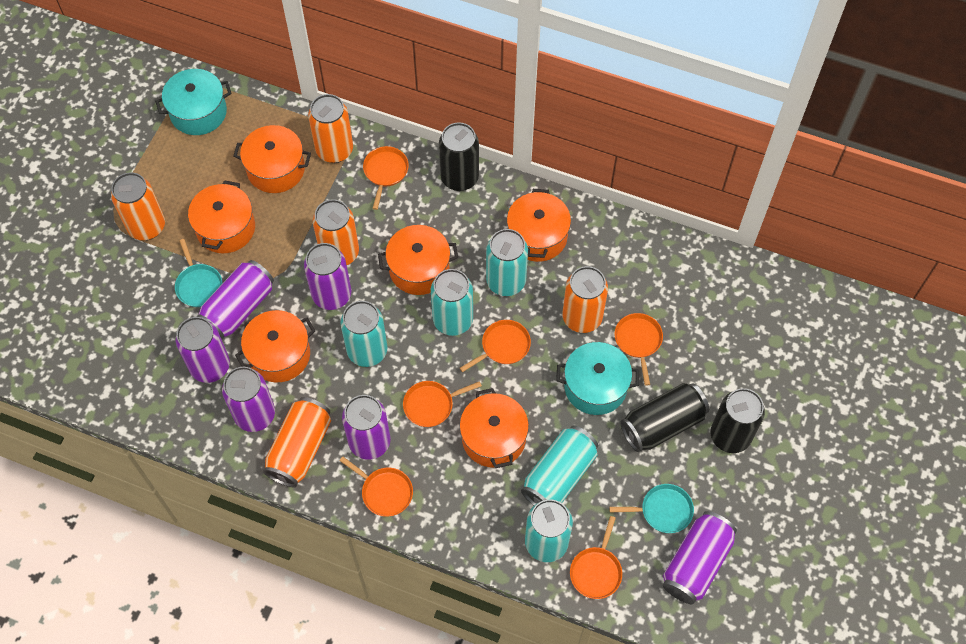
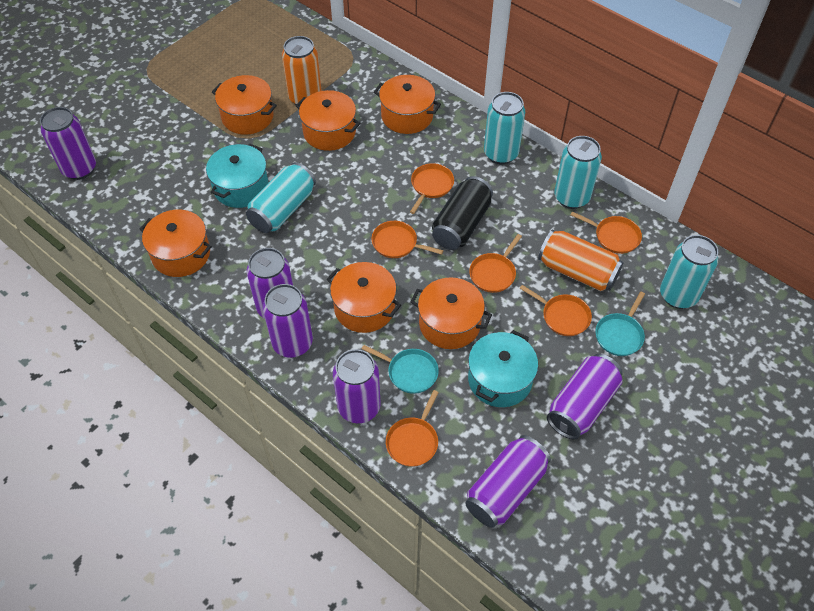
black can: 3 -> 1
orange can: 5 -> 2
turquoise can: 5 -> 4

